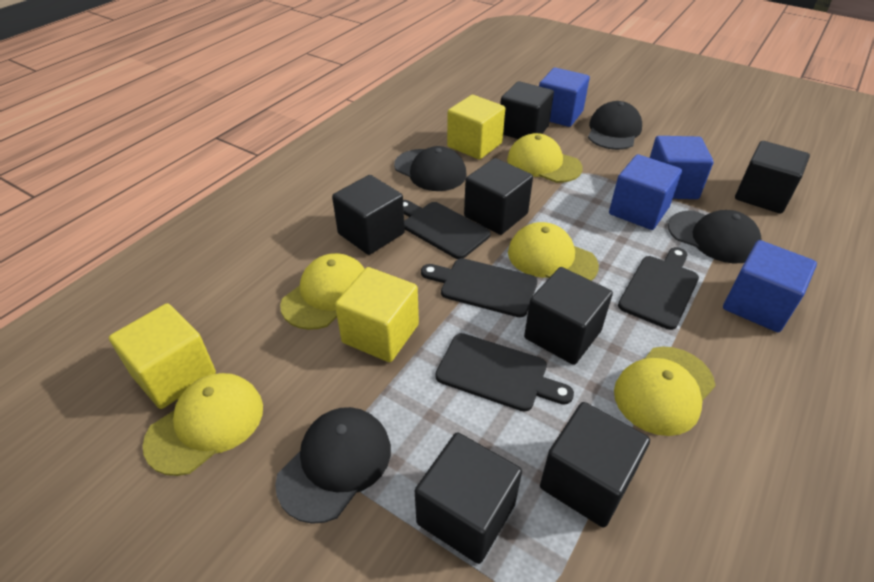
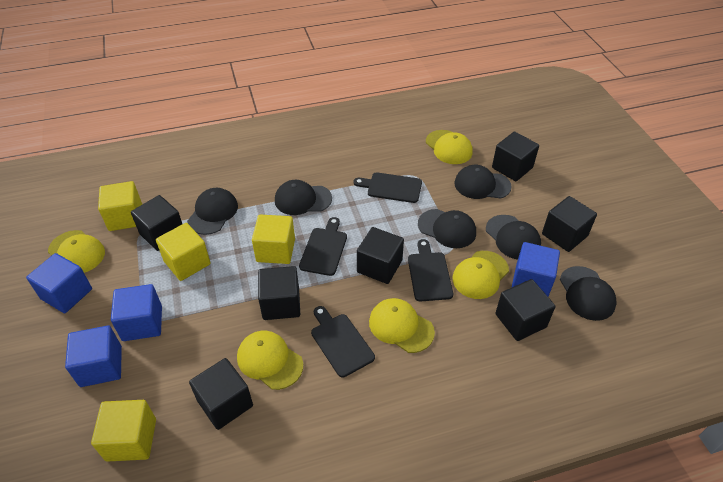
black cap: 4 -> 6
yellow cube: 3 -> 4

